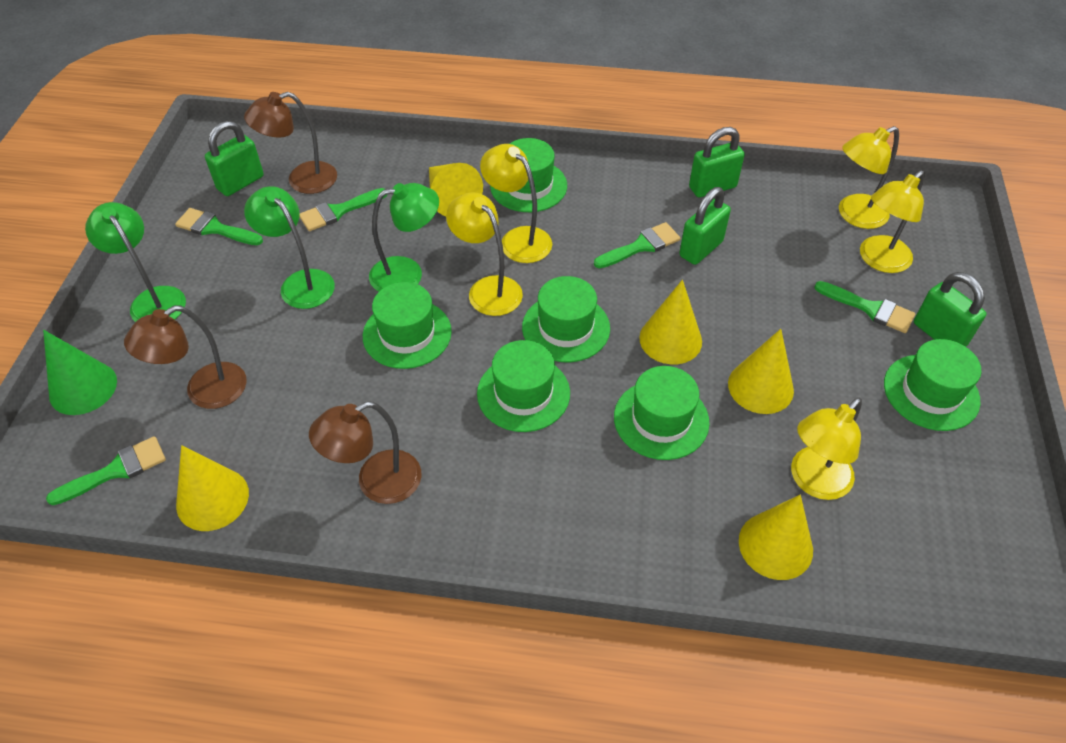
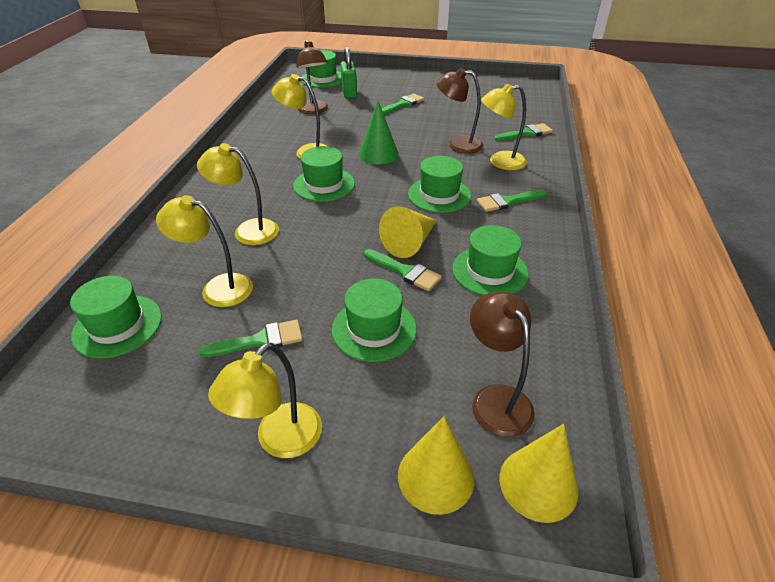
green lamp: 3 -> 0
green padlock: 4 -> 1
yellow cone: 5 -> 3

